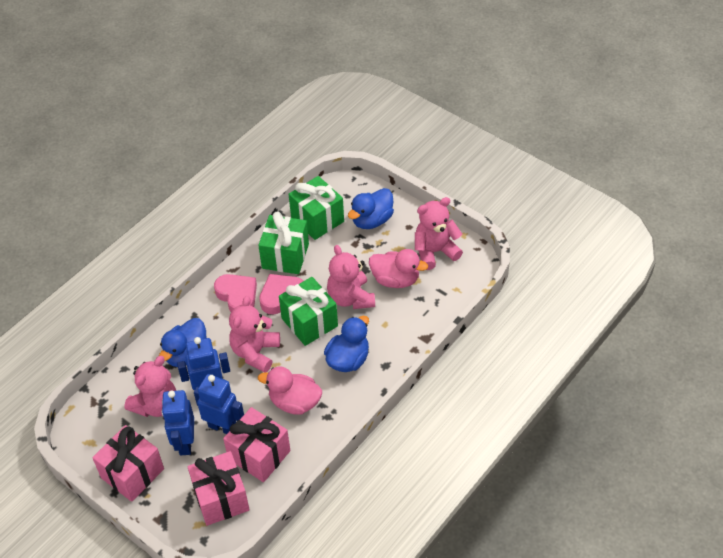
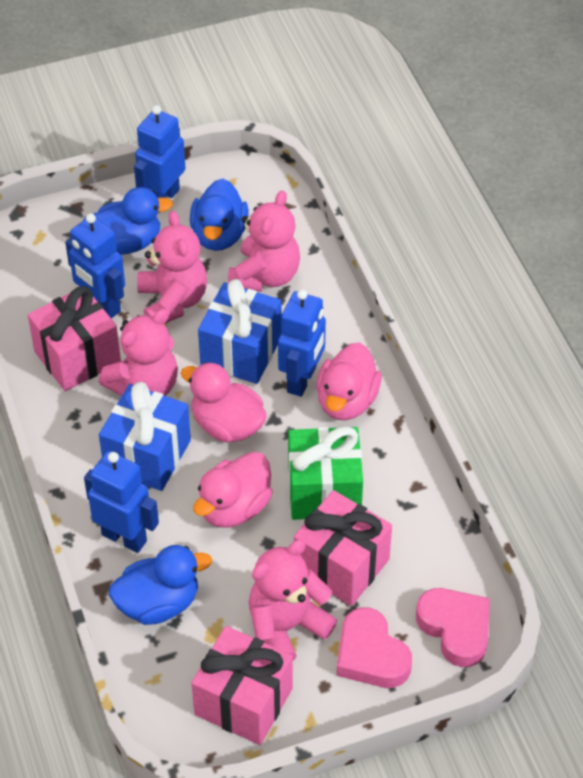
blue gift: 0 -> 2
blue robot: 3 -> 4
green gift: 3 -> 1
pink duck: 2 -> 3

